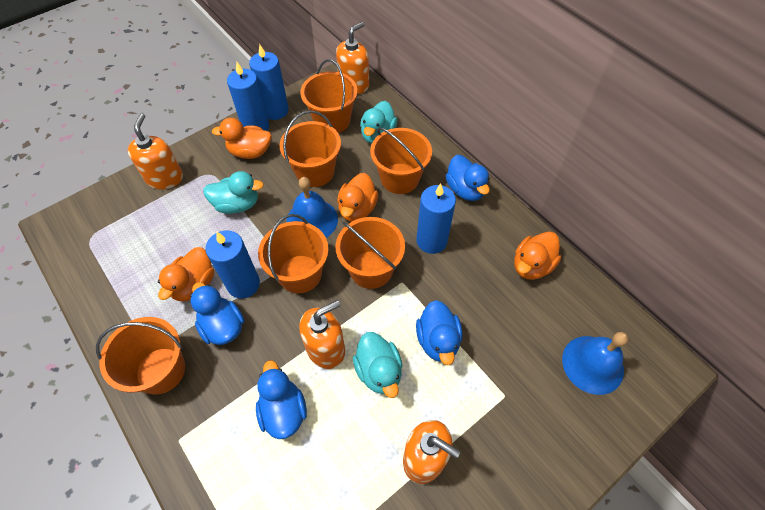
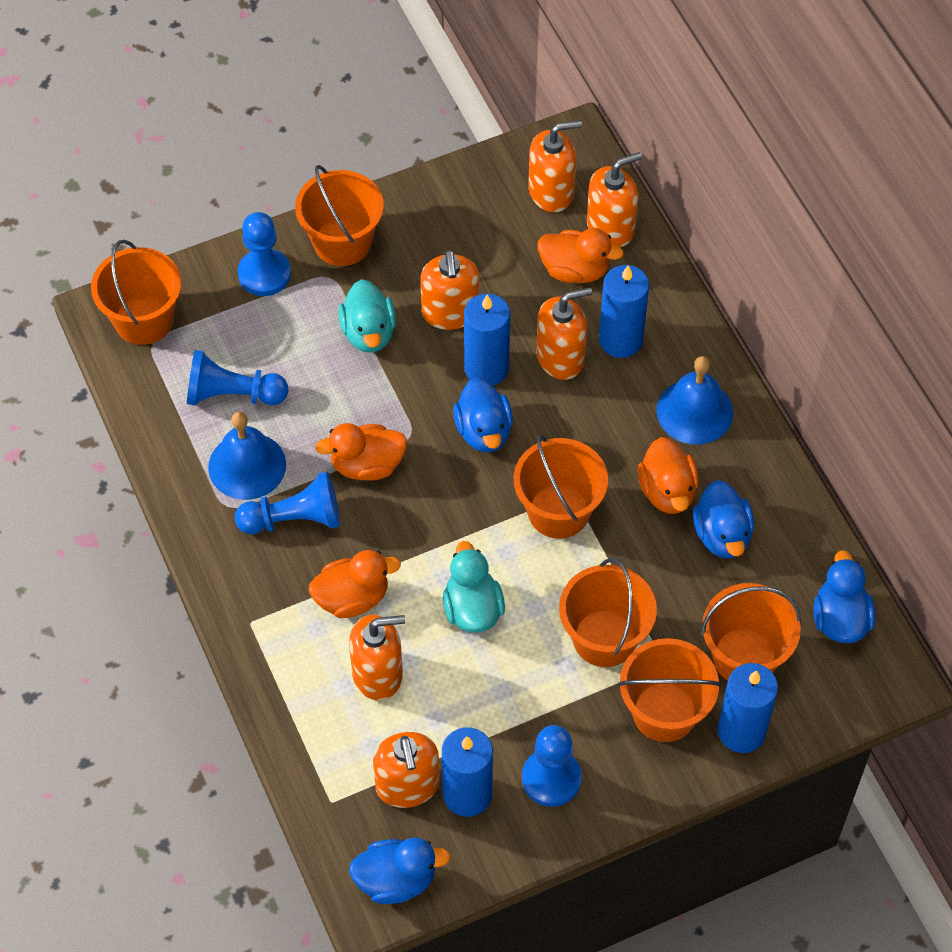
blue pawn: 0 -> 4
orange soap dispenser: 4 -> 6
turquoise duck: 3 -> 2

